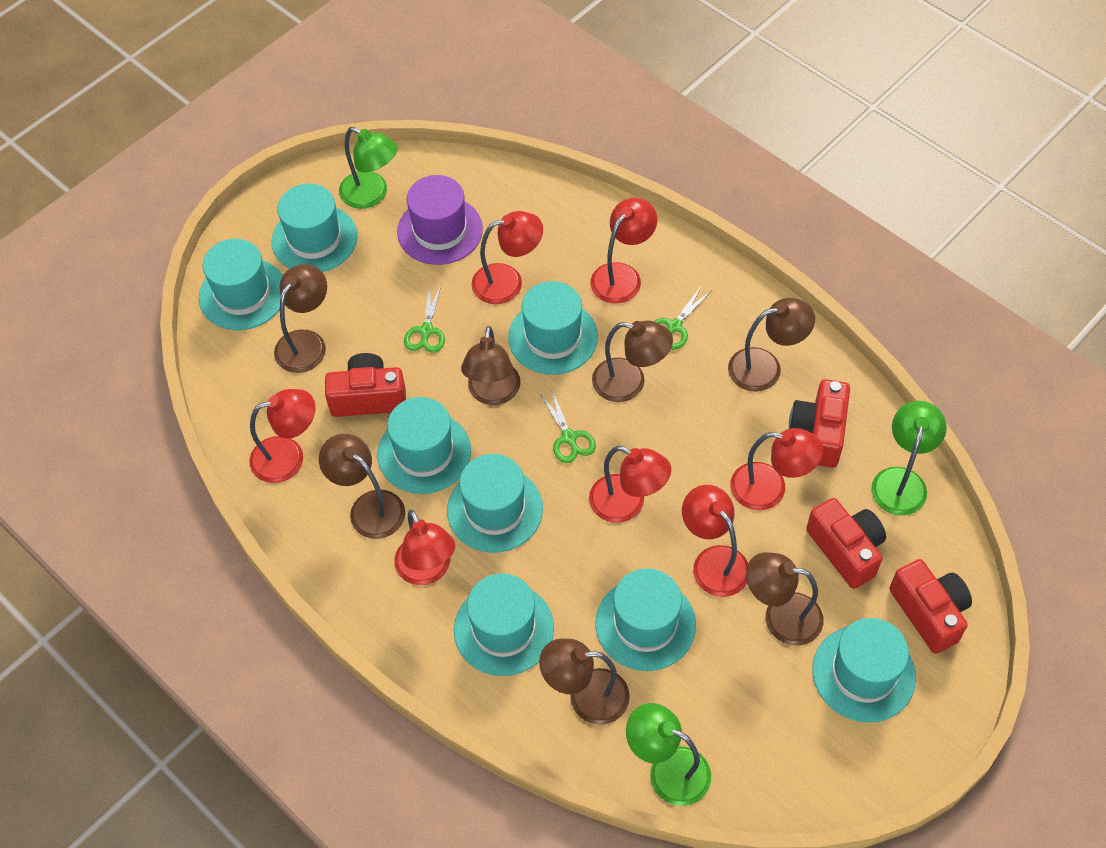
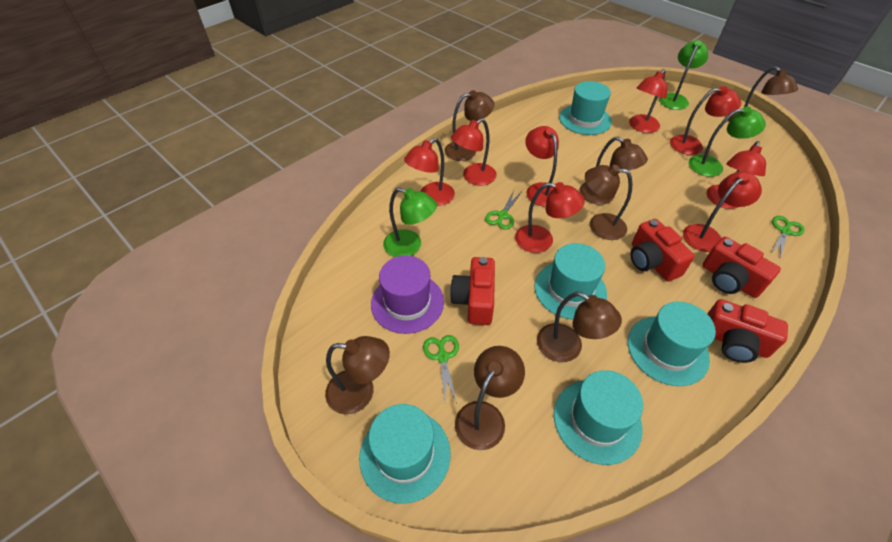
red lamp: 7 -> 8
turquoise hat: 8 -> 5

